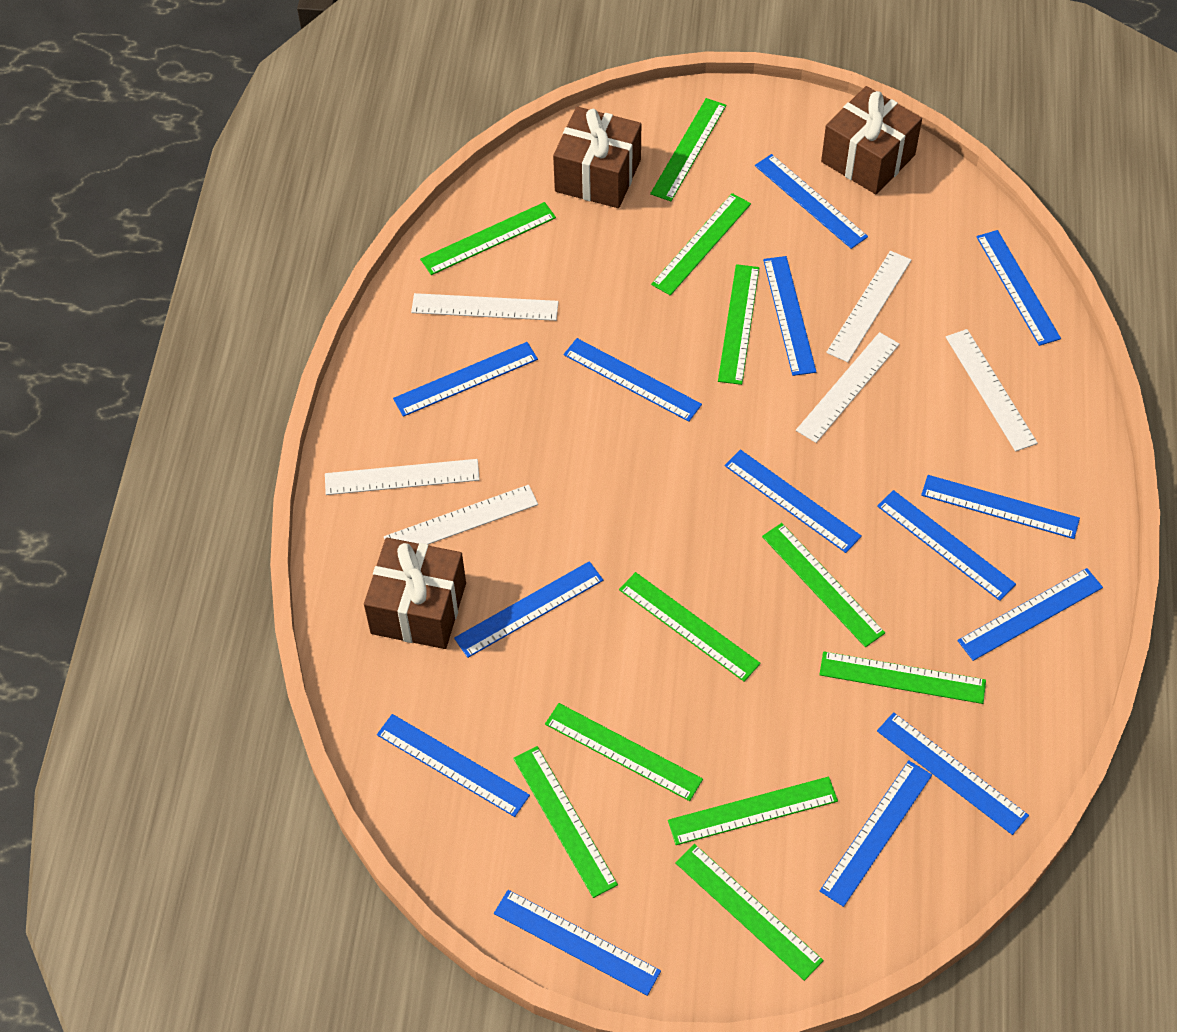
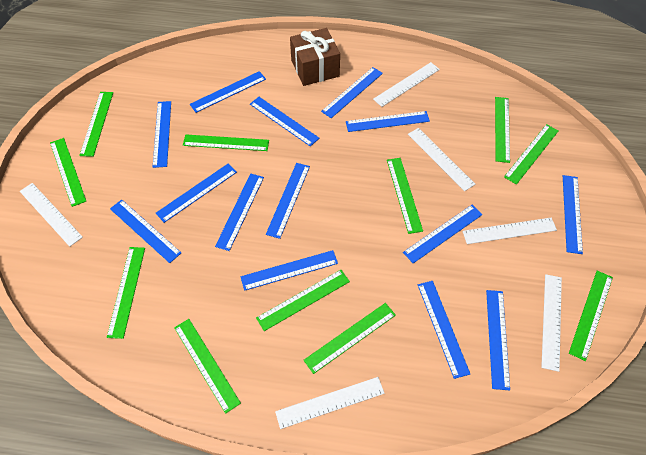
brown gift: 3 -> 1

